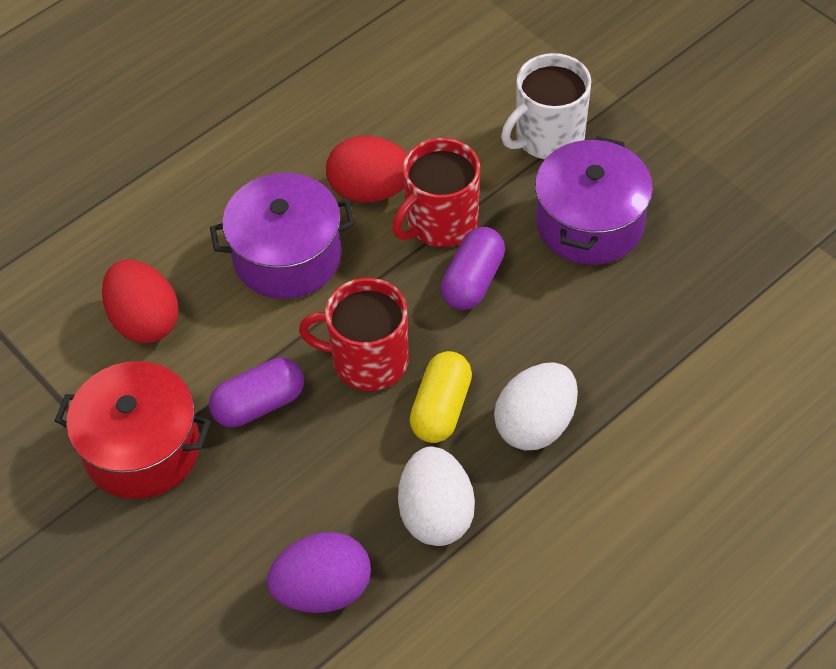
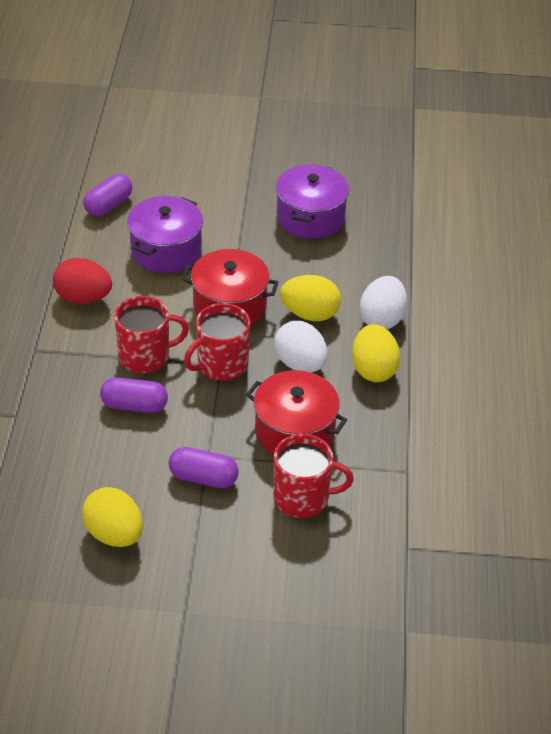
purple capsule: 2 -> 3
purple egg: 1 -> 0
red egg: 2 -> 1
red mug: 2 -> 3
red pot: 1 -> 2
white mug: 1 -> 0
yellow capsule: 1 -> 0
yellow egg: 0 -> 3

